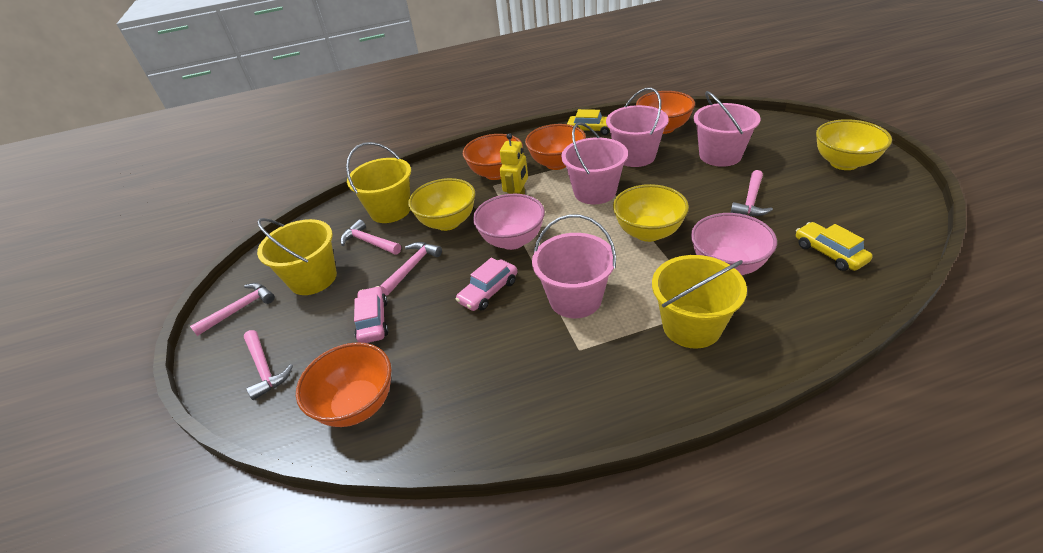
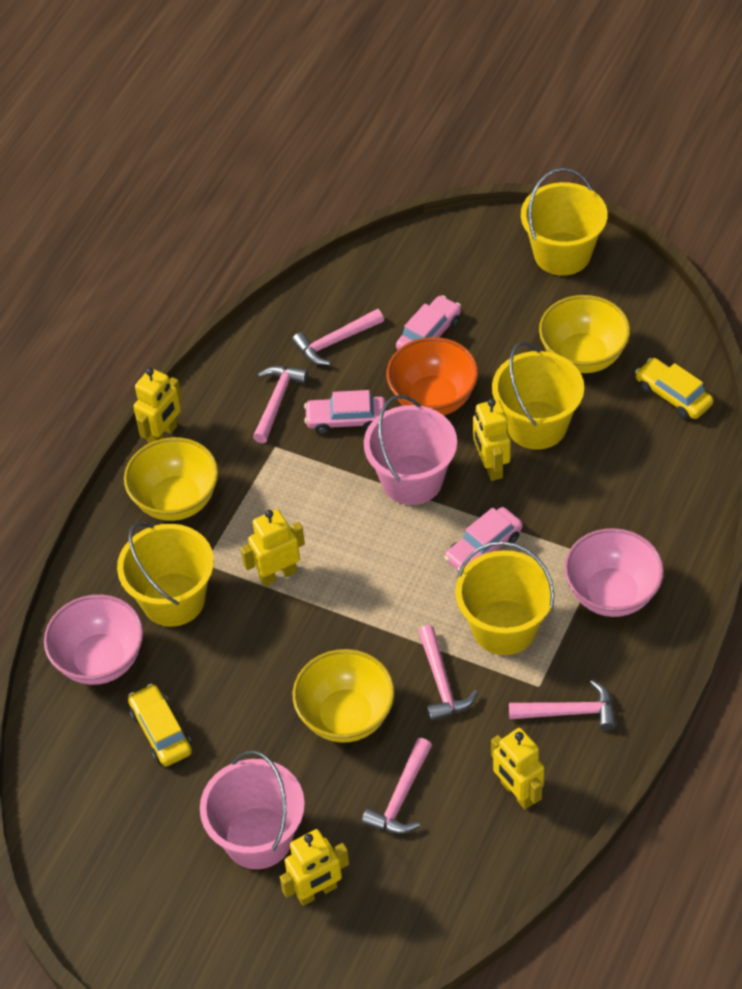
orange bowl: 4 -> 1
pink bucket: 4 -> 2
pink car: 2 -> 3
yellow bucket: 3 -> 4
yellow robot: 1 -> 5

